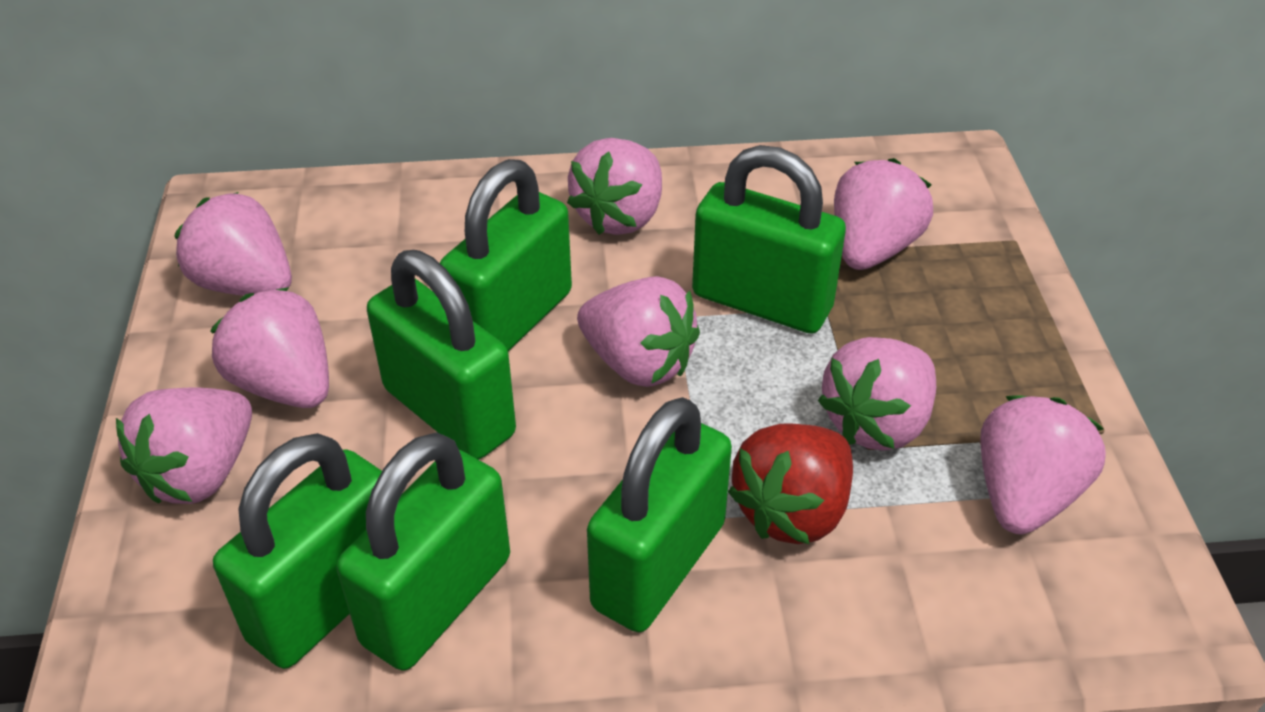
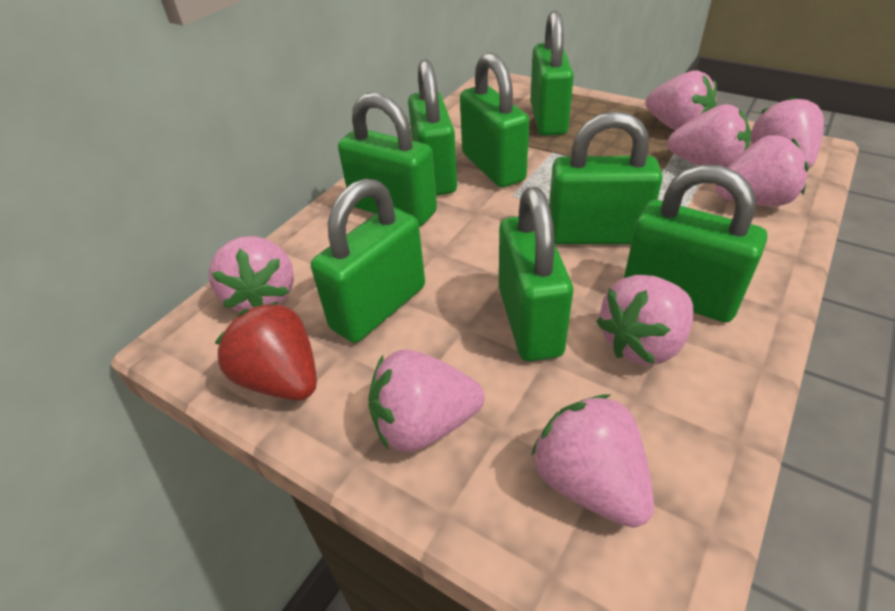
green padlock: 6 -> 8

